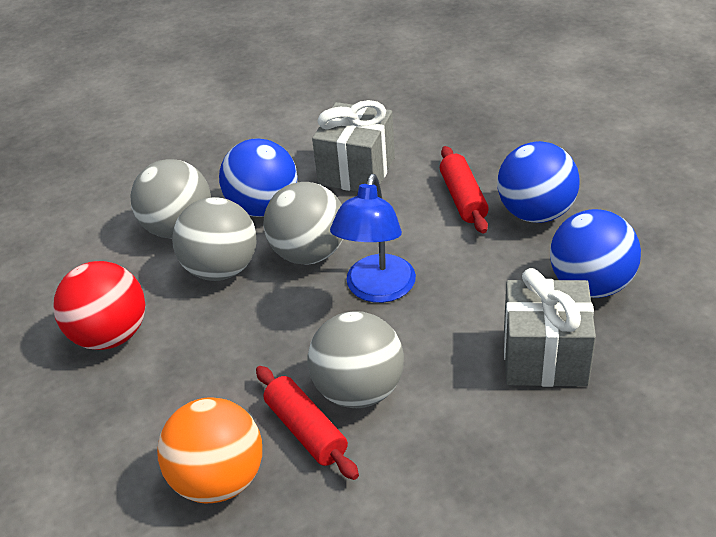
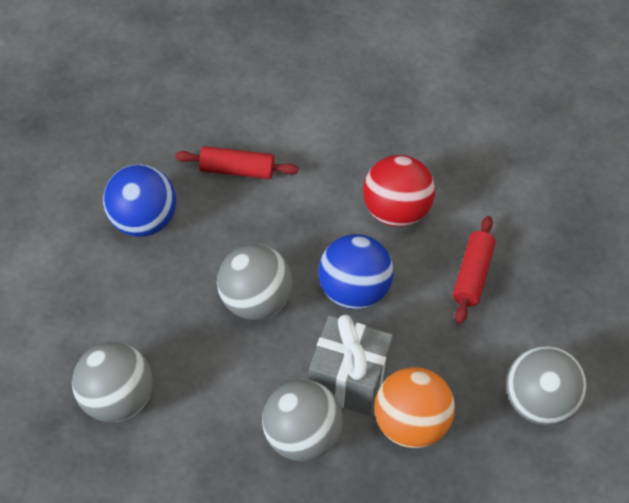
blue ball: 3 -> 2
blue lamp: 1 -> 0
grey gift: 2 -> 1

